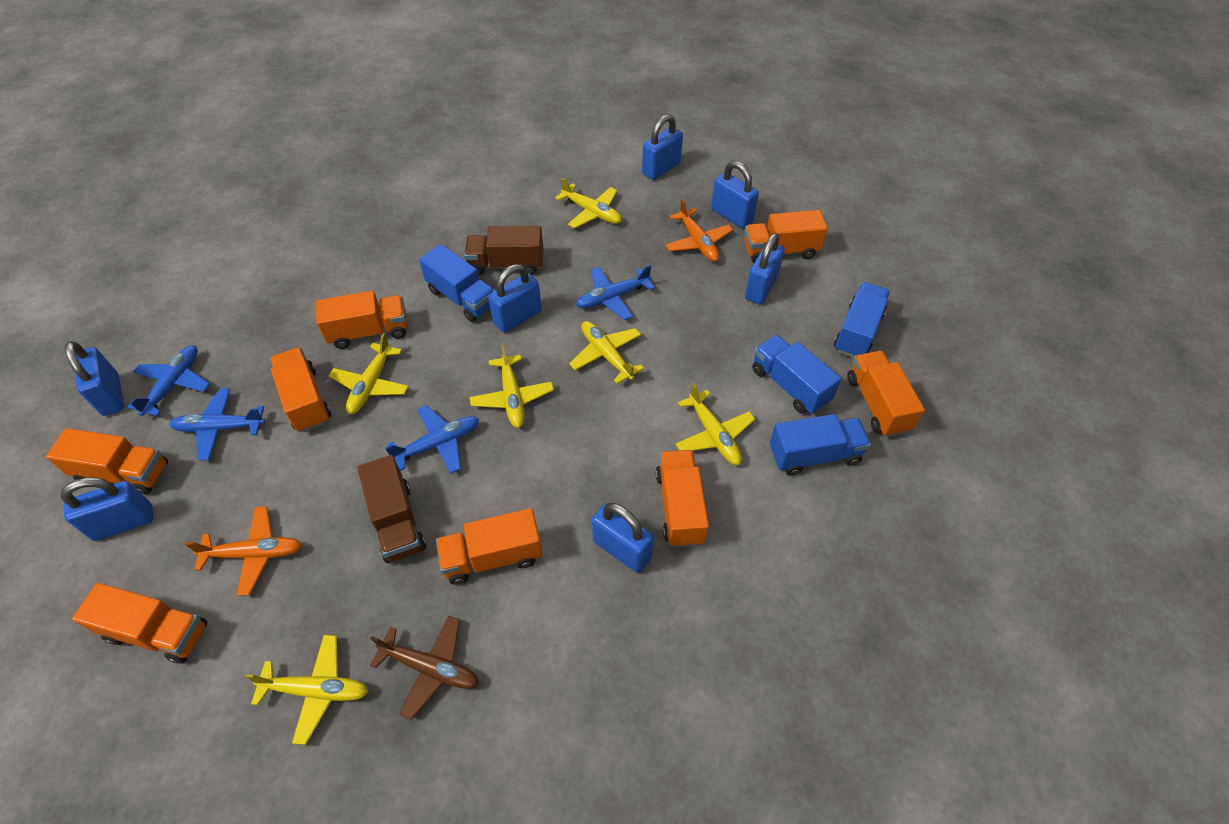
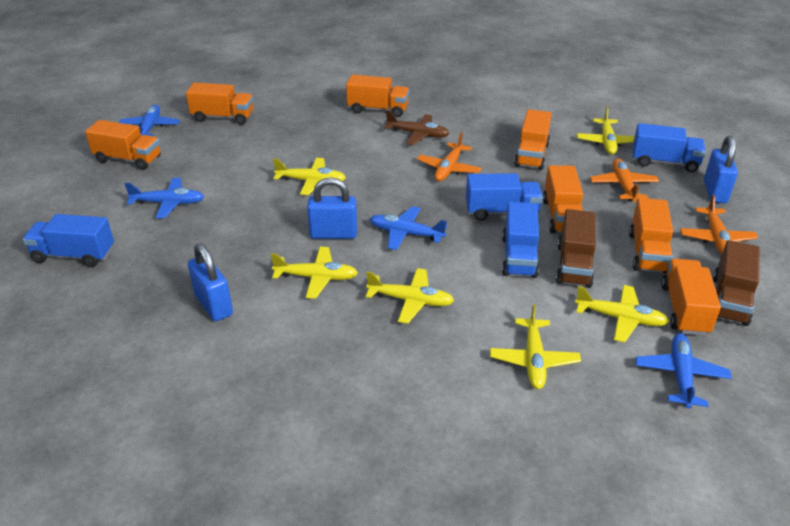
blue padlock: 7 -> 3
orange plane: 2 -> 3
orange truck: 8 -> 7

